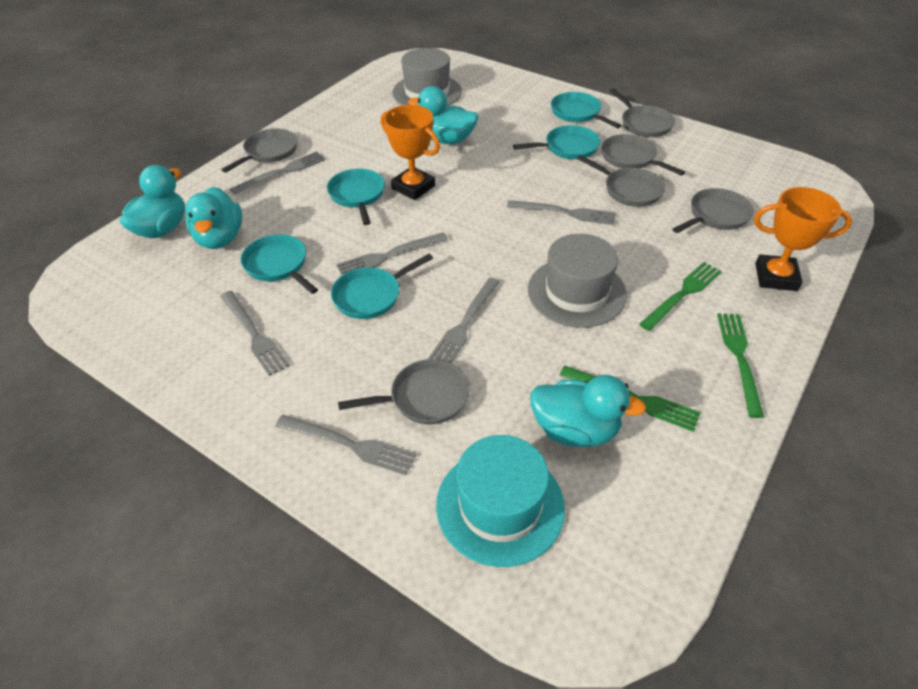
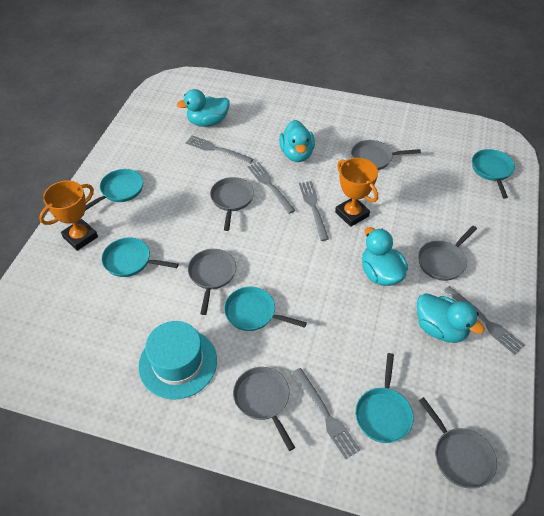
green fork: 3 -> 0
grey fork: 6 -> 5
grey hat: 2 -> 0

